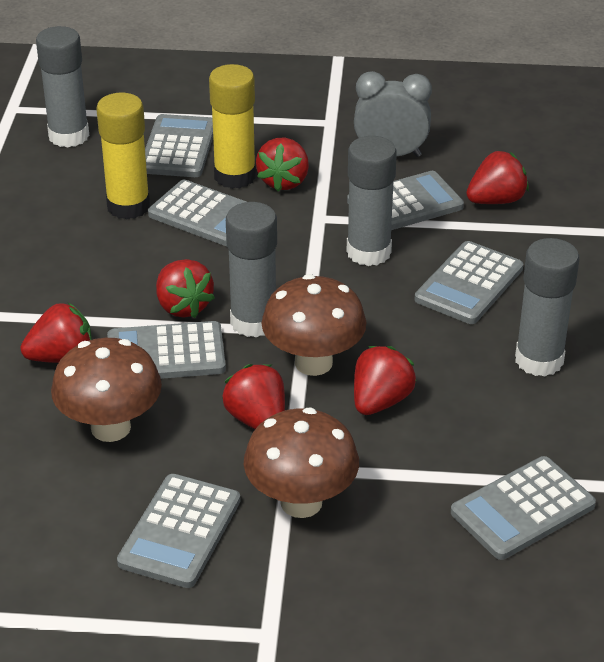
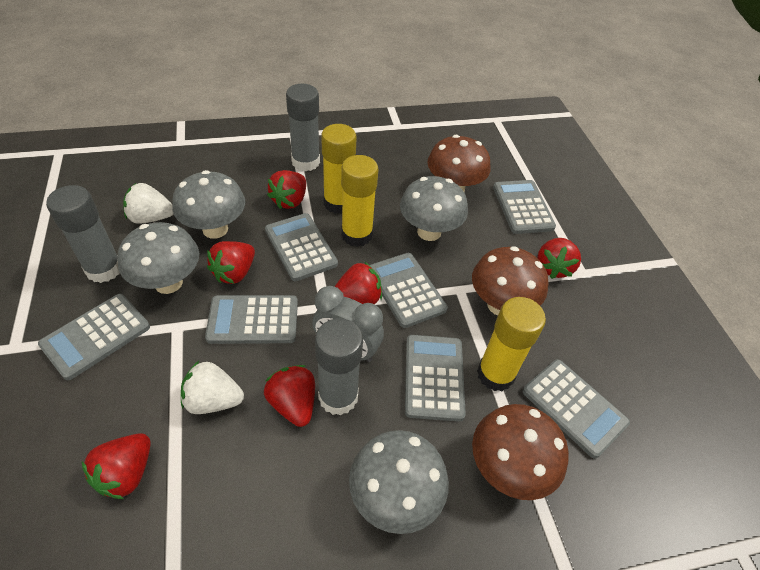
grey glue stick: 4 -> 3
grey mushroom: 0 -> 4
white strawberry: 0 -> 2
yellow glue stick: 2 -> 3

